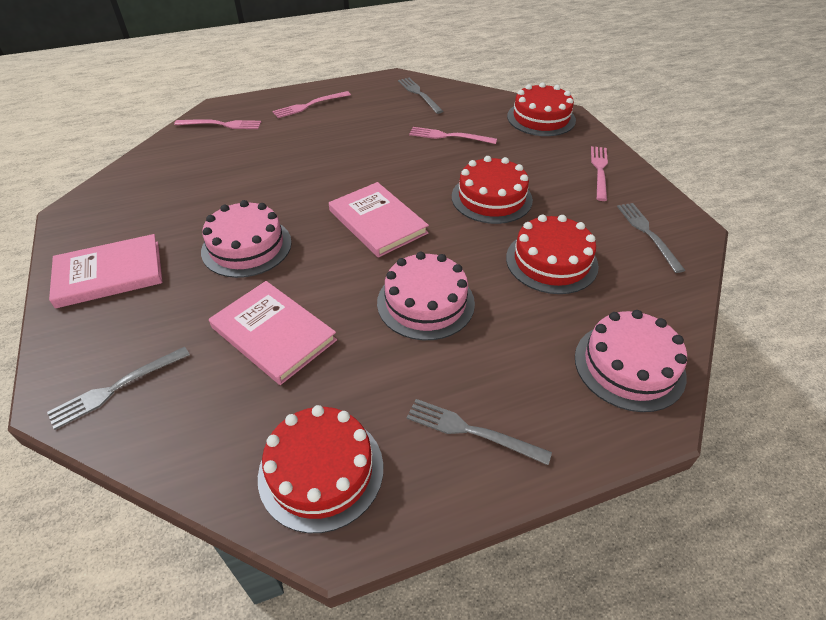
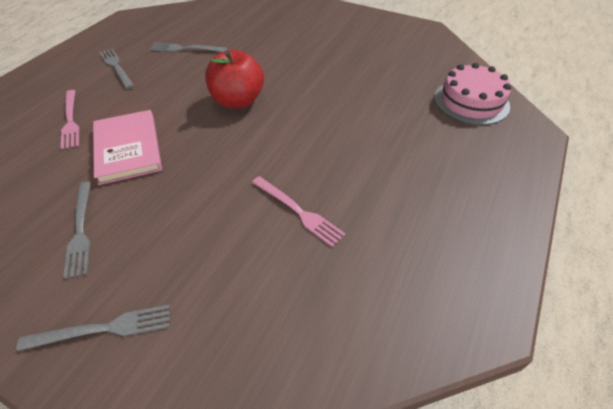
pink book: 3 -> 1
pink cake: 3 -> 1
pink fork: 4 -> 2
red apple: 0 -> 1
red cake: 4 -> 0

